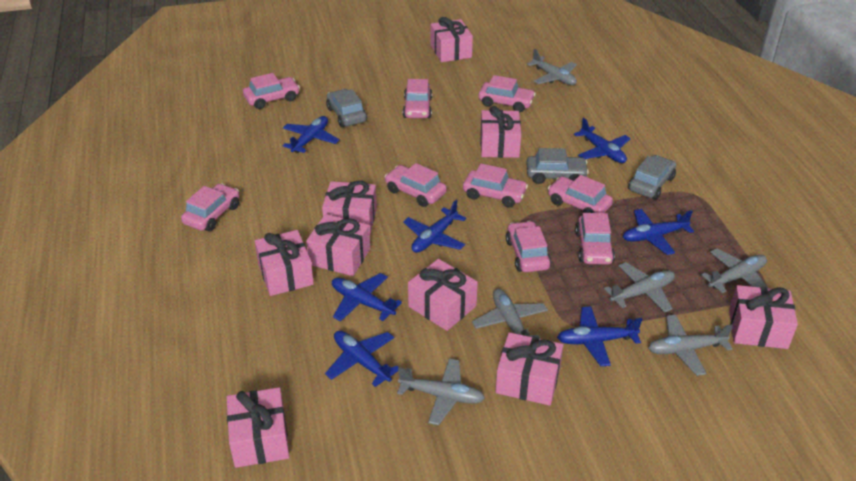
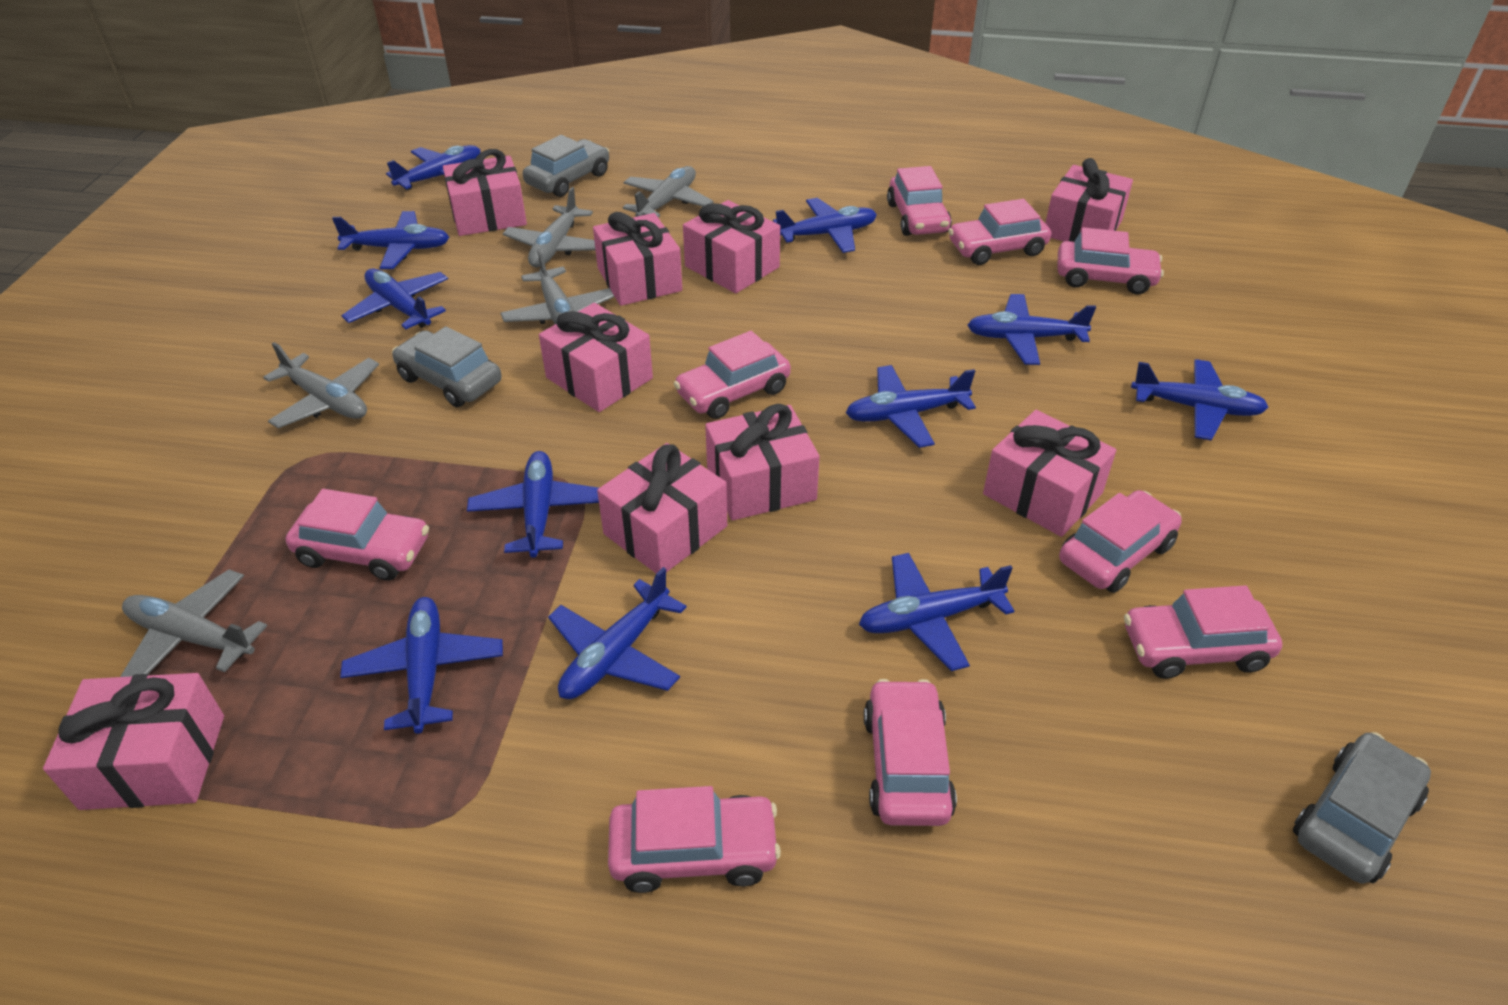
blue plane: 7 -> 11
grey plane: 6 -> 5

